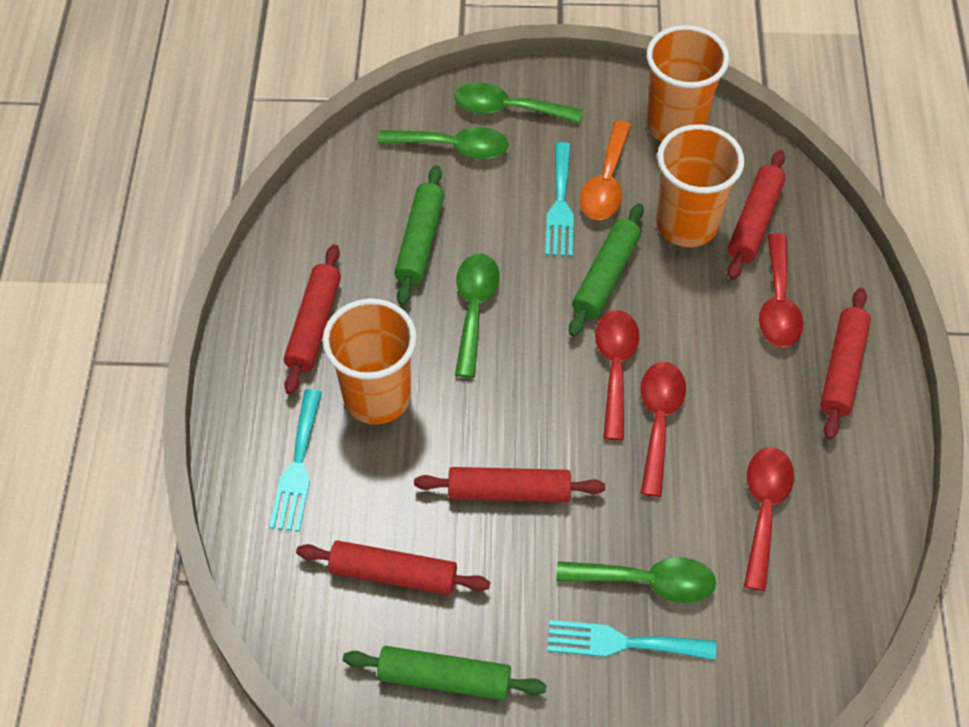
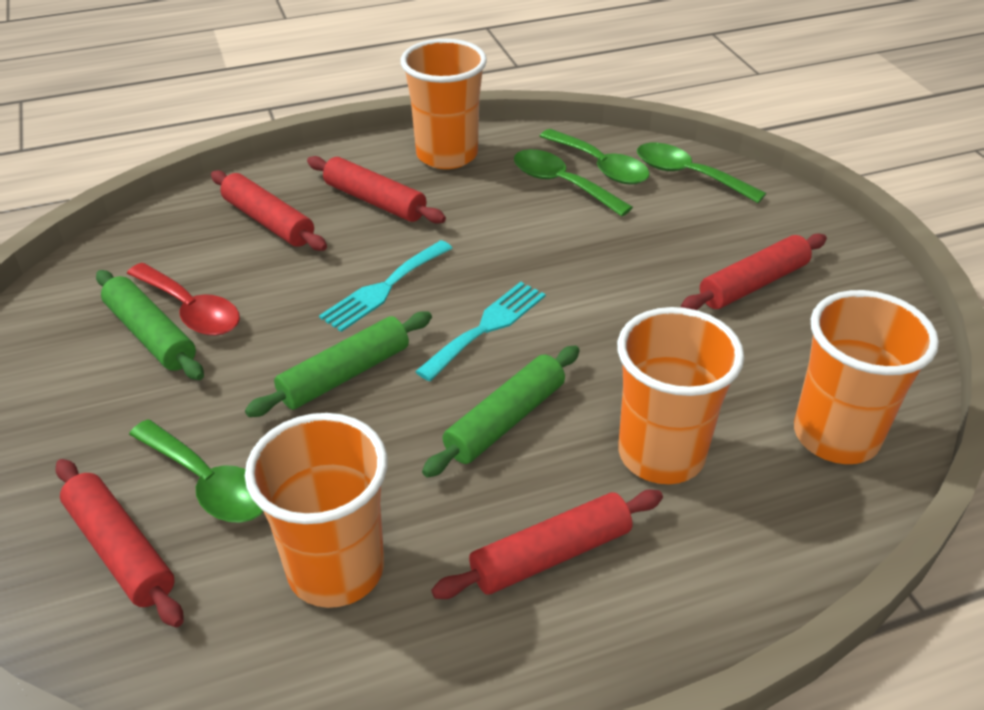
orange cup: 3 -> 4
orange spoon: 1 -> 0
red spoon: 4 -> 1
turquoise fork: 3 -> 2

